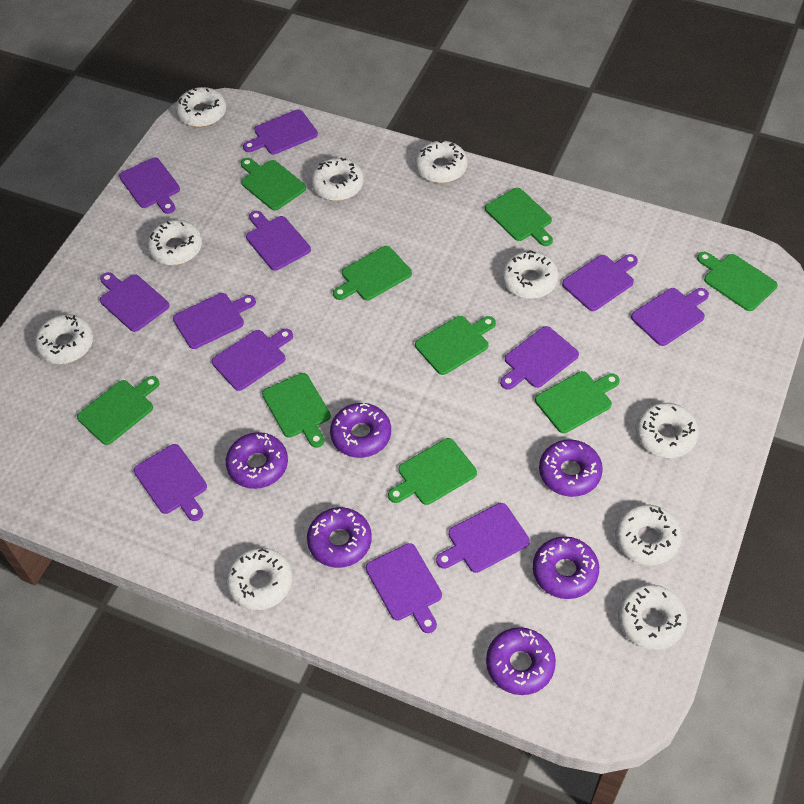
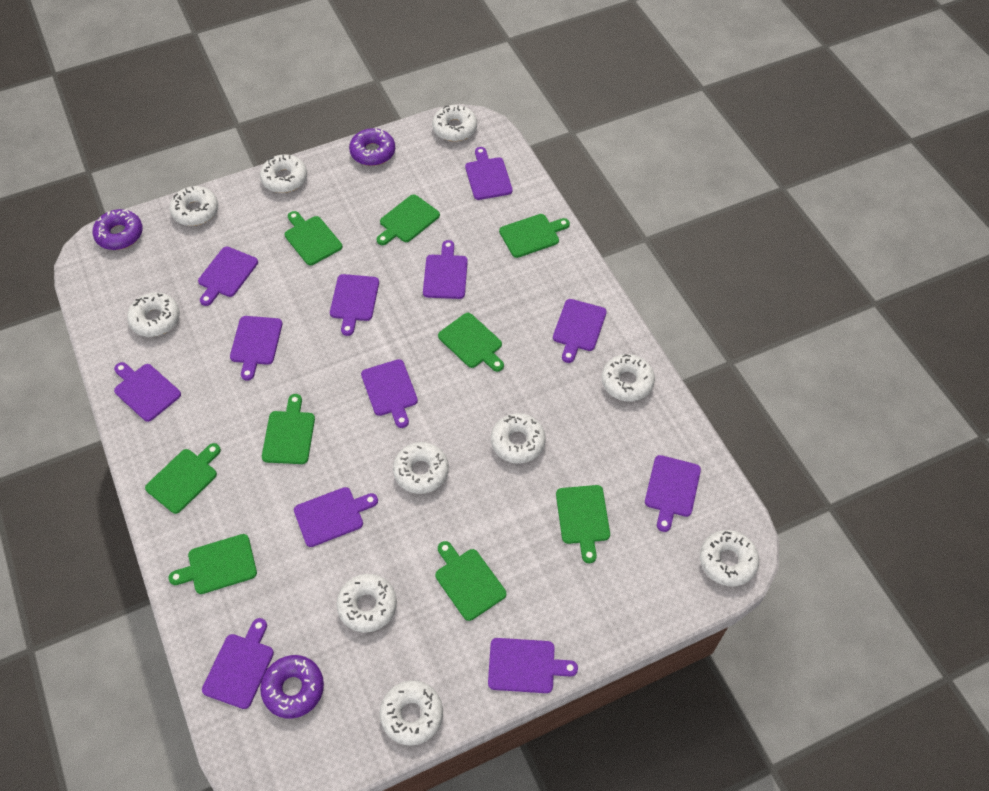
purple donut: 6 -> 3

